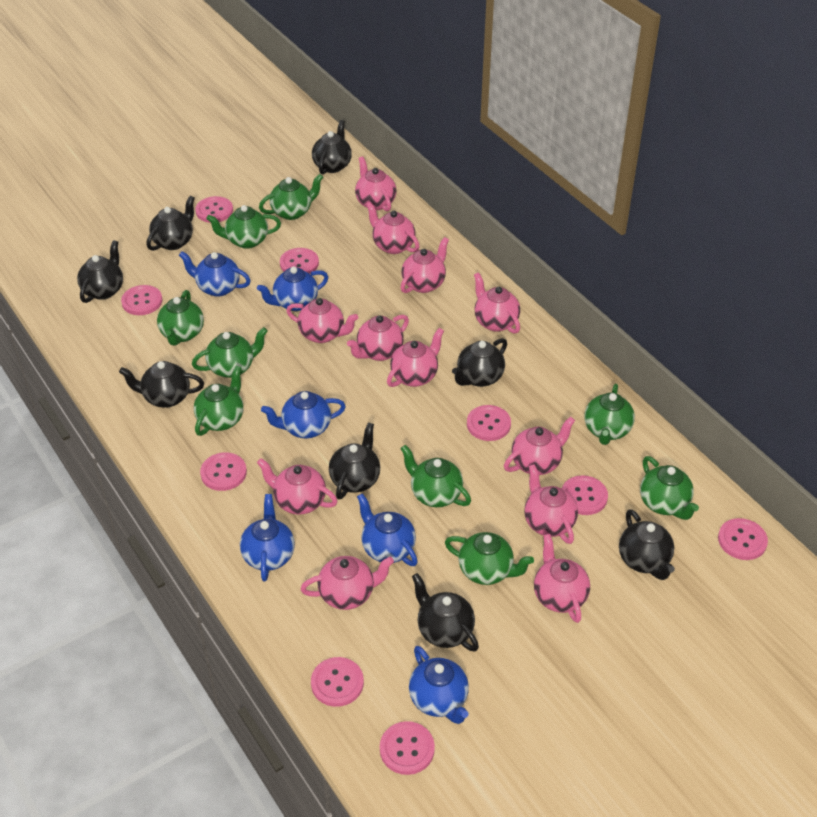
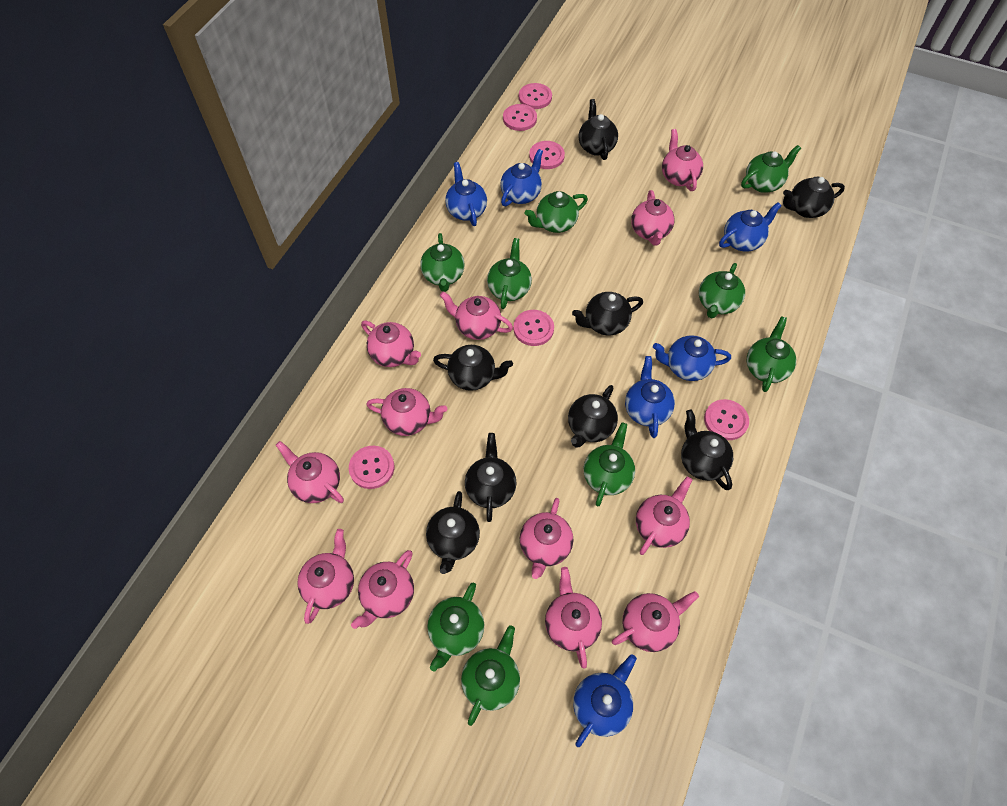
pink button: 9 -> 6

